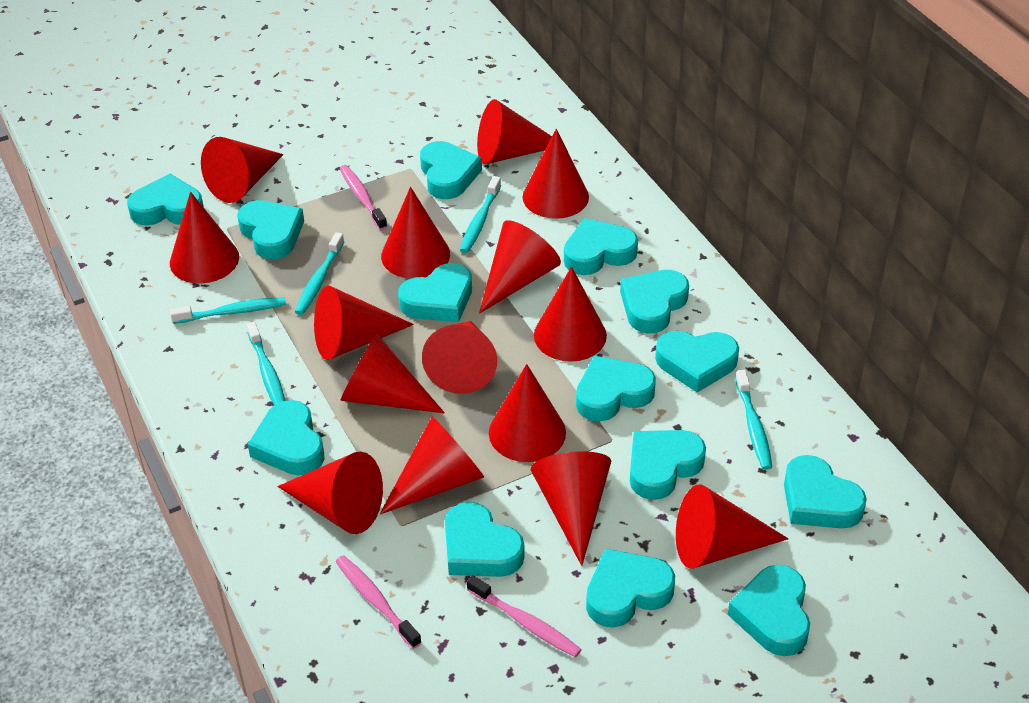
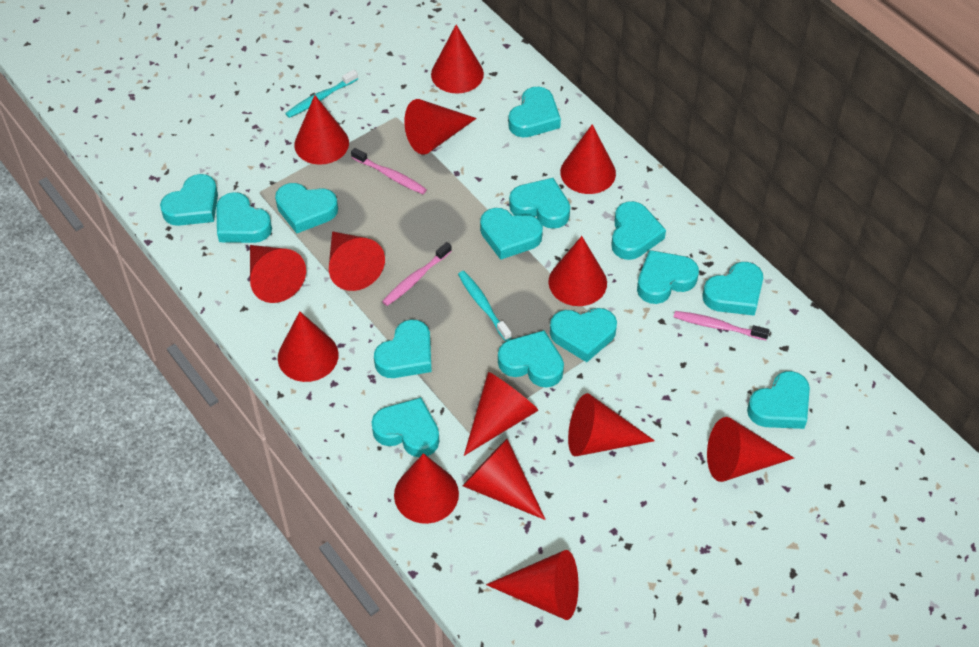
red cone: 15 -> 14
turquoise toothbrush: 5 -> 2

